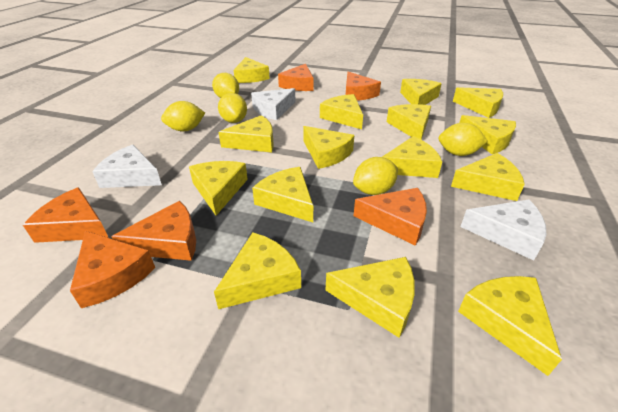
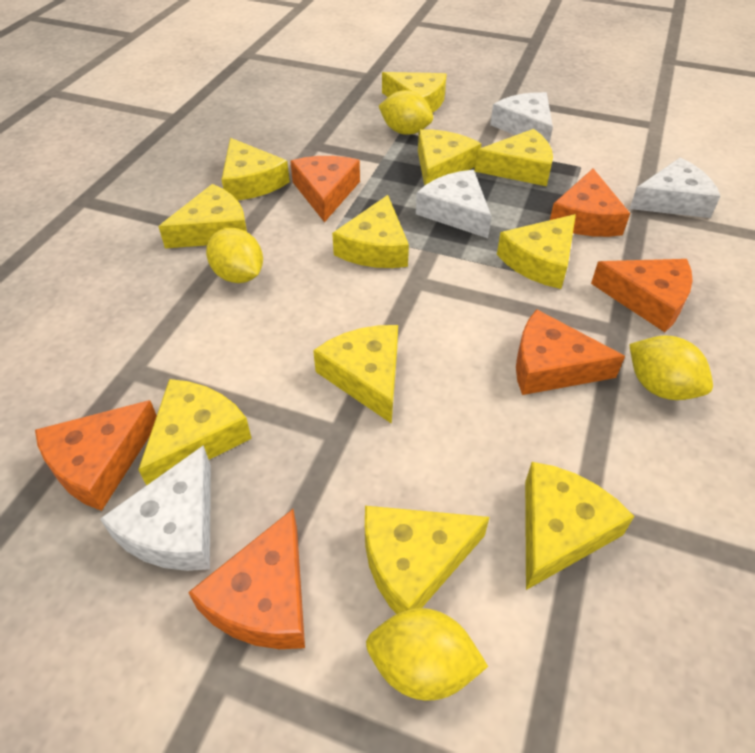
white cheese: 3 -> 4
yellow cheese: 15 -> 11
yellow lemon: 5 -> 4

